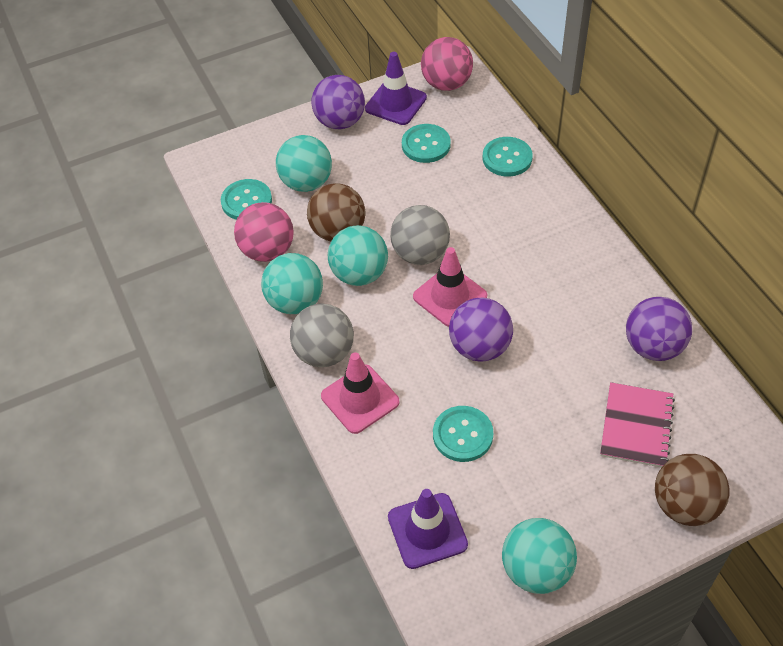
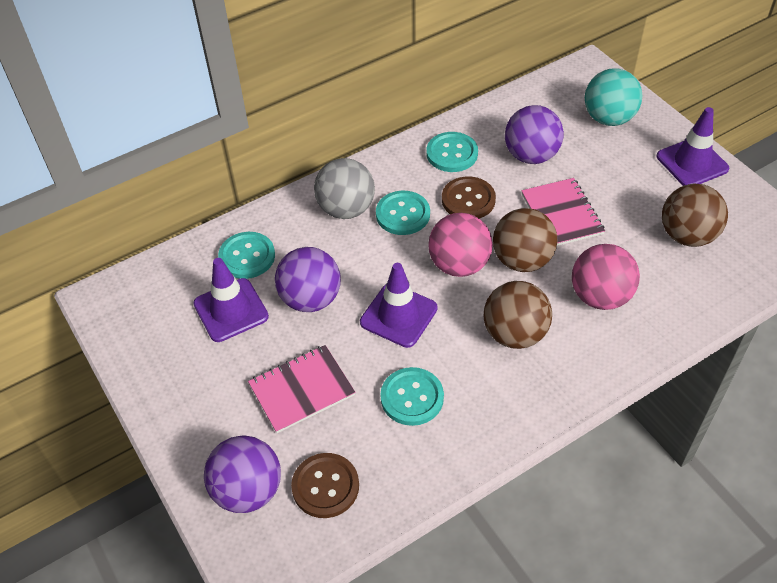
brown ball: 2 -> 3
brown button: 0 -> 2
grey ball: 2 -> 1
pink notebook: 1 -> 2
pink traffic cone: 2 -> 0
purple traffic cone: 2 -> 3
turquoise ball: 4 -> 1

